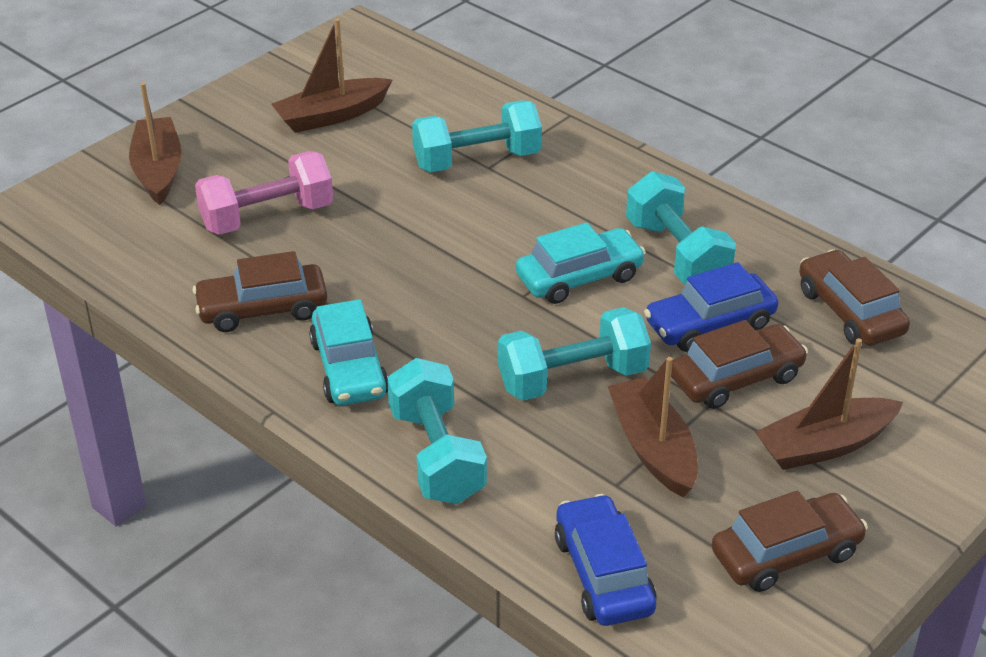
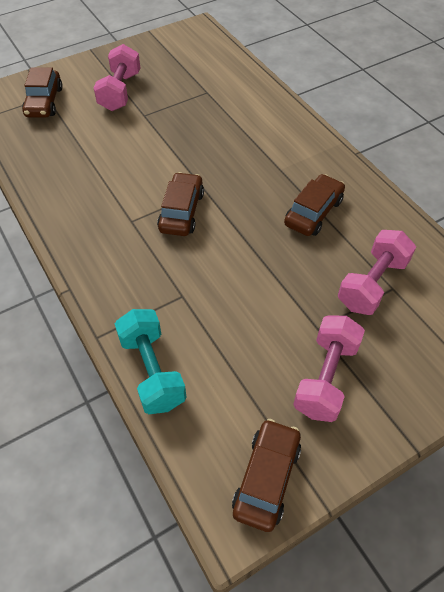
blue car: 2 -> 0
brown boat: 4 -> 0
pink dumbbell: 1 -> 3
turquoise car: 2 -> 0
turquoise dumbbell: 4 -> 1

